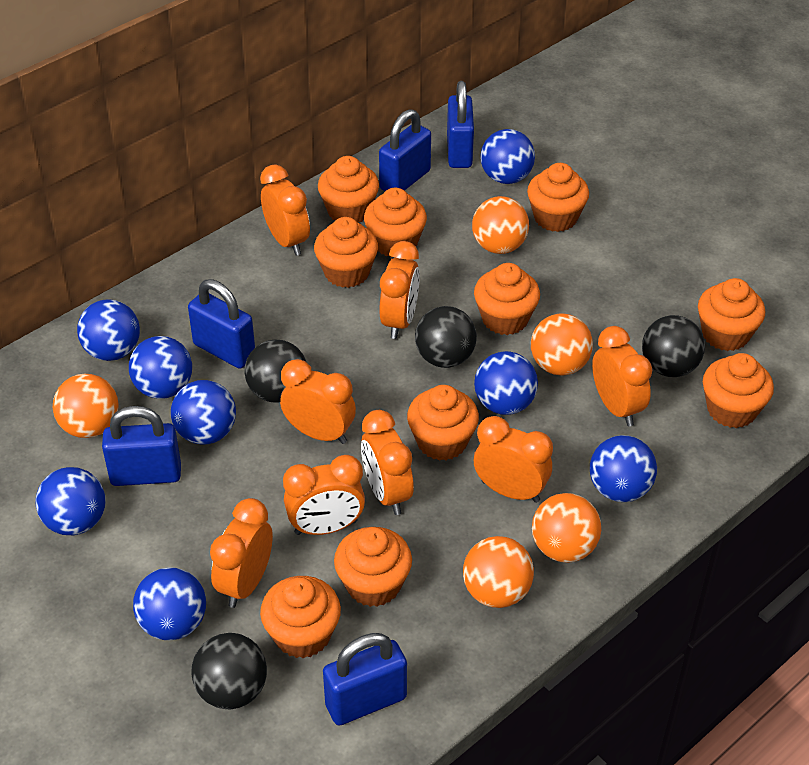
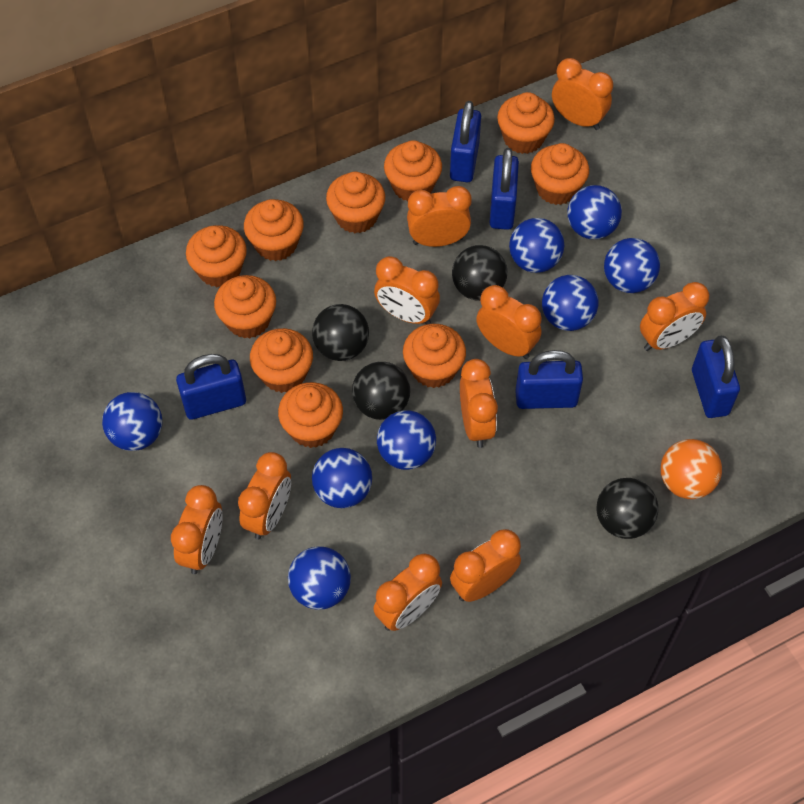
orange ball: 5 -> 1
orange clock: 8 -> 10

